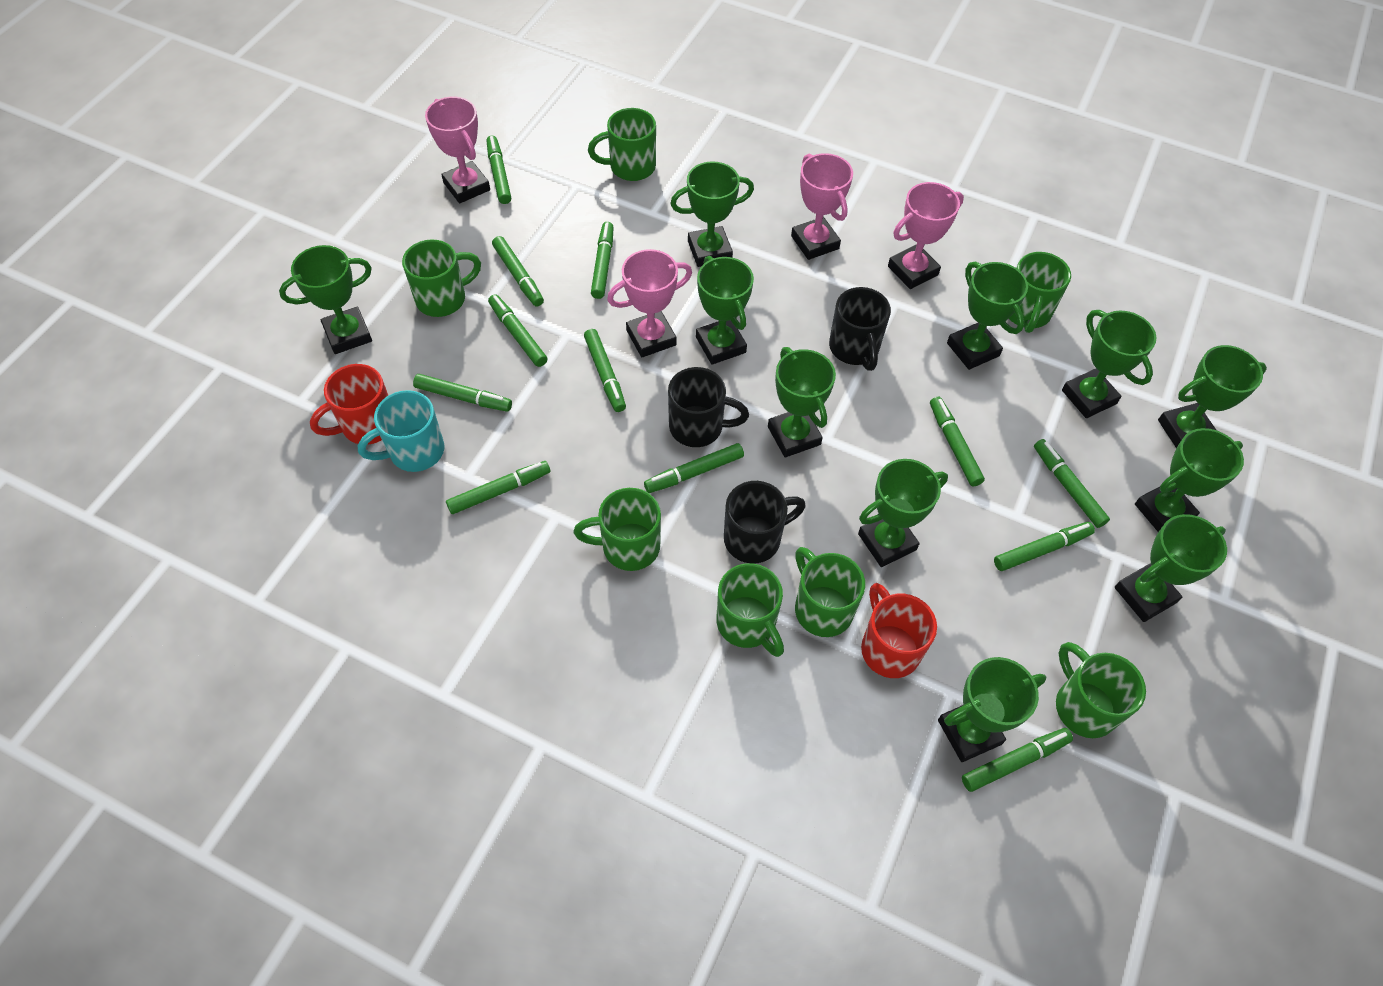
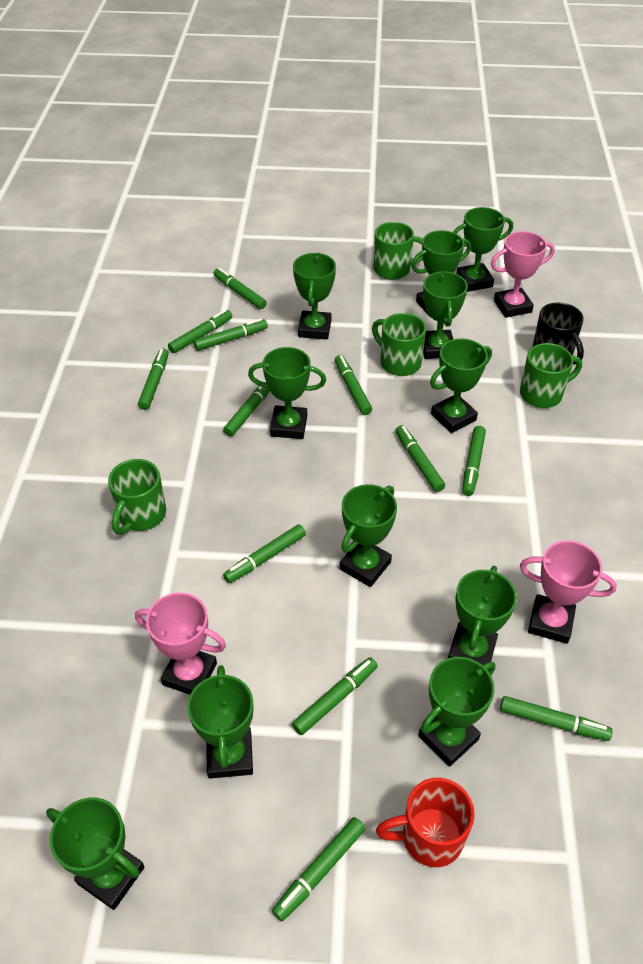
black mug: 3 -> 1
green mug: 7 -> 4
pink trophy: 4 -> 3
red mug: 2 -> 1
turquoise mug: 1 -> 0

